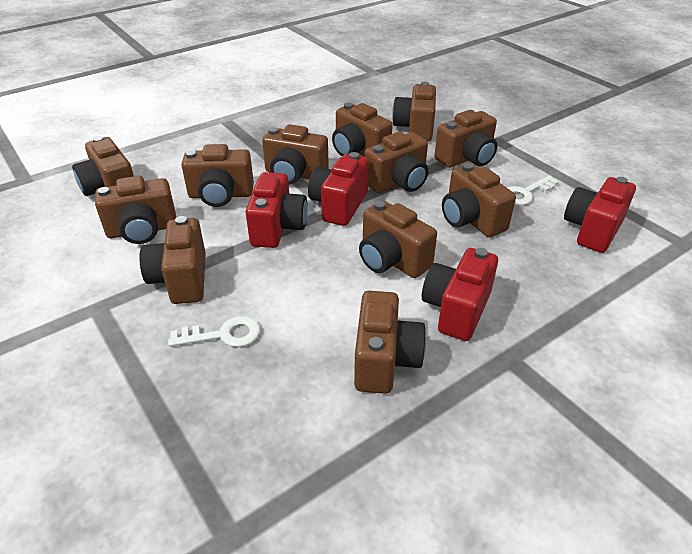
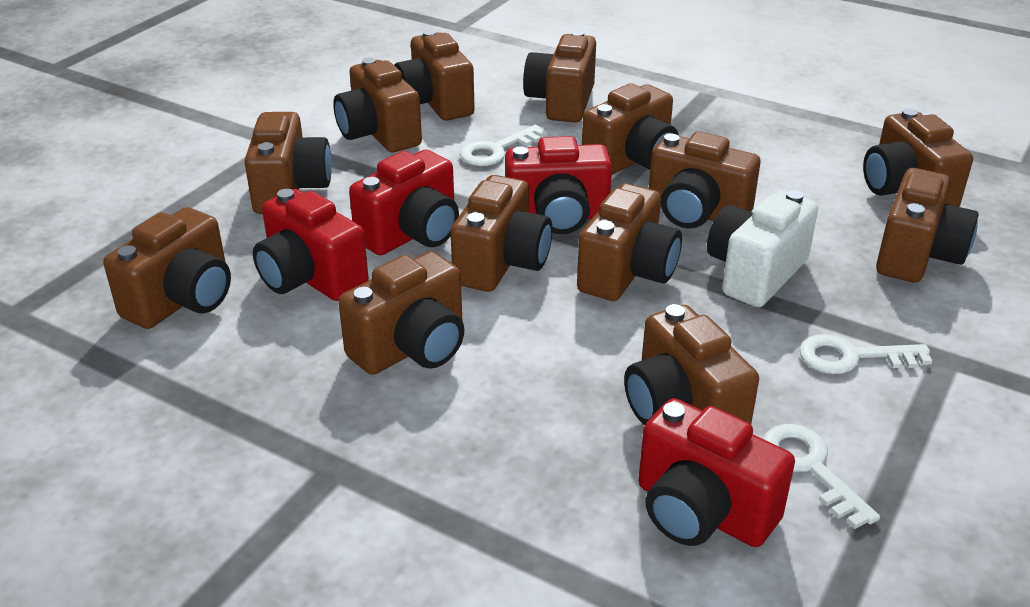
brown camera: 12 -> 13
white camera: 0 -> 1
white key: 2 -> 3

